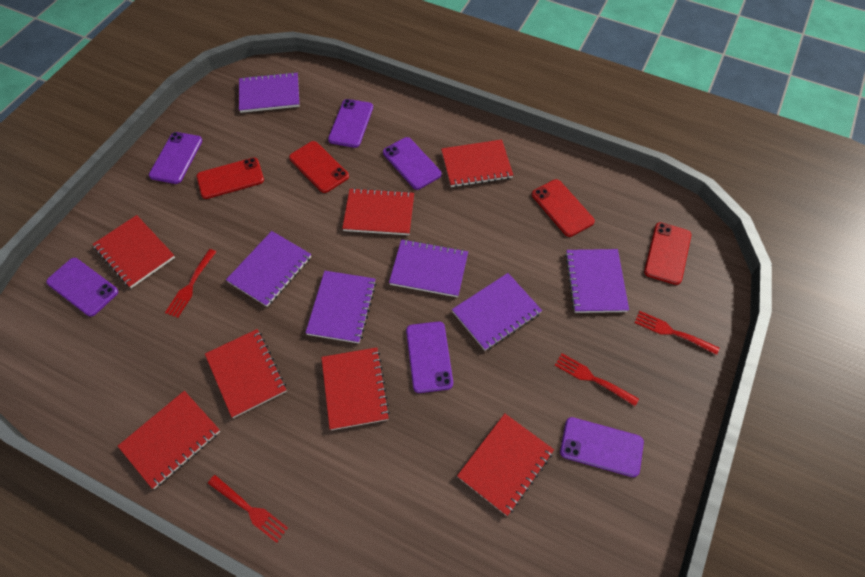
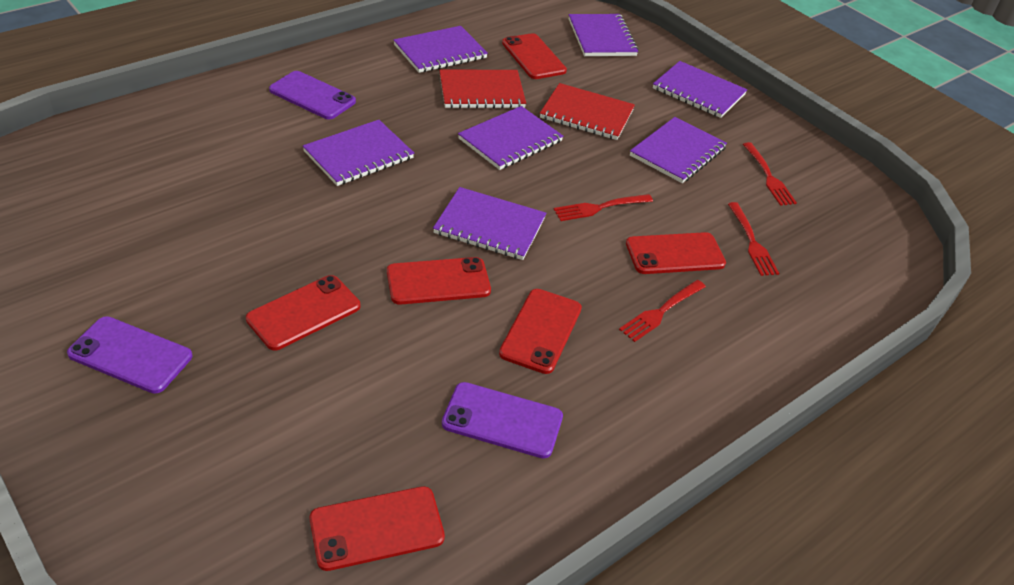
purple notebook: 6 -> 7
purple phone: 6 -> 3
red notebook: 7 -> 2
red phone: 4 -> 6

